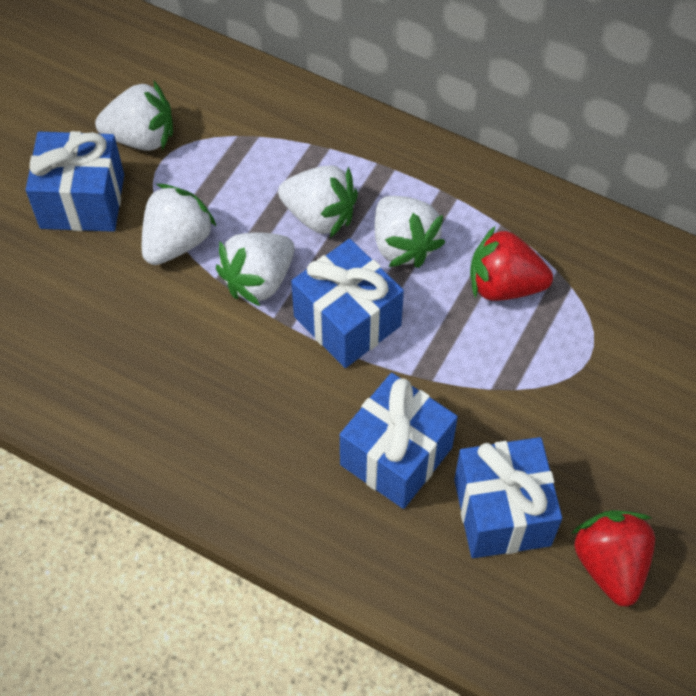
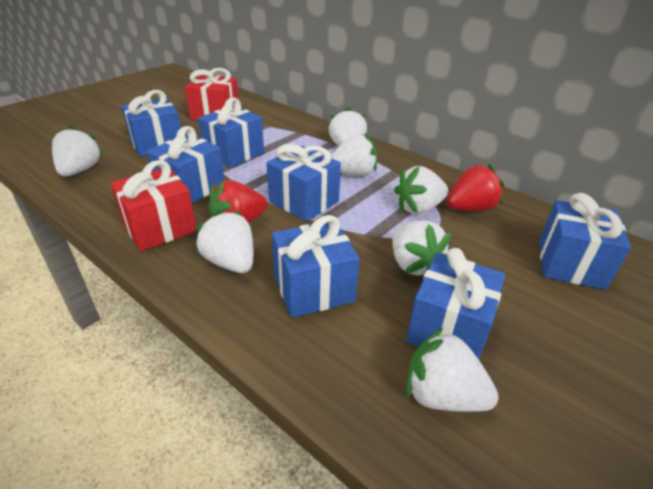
blue gift: 4 -> 7
red gift: 0 -> 2
white strawberry: 5 -> 7

